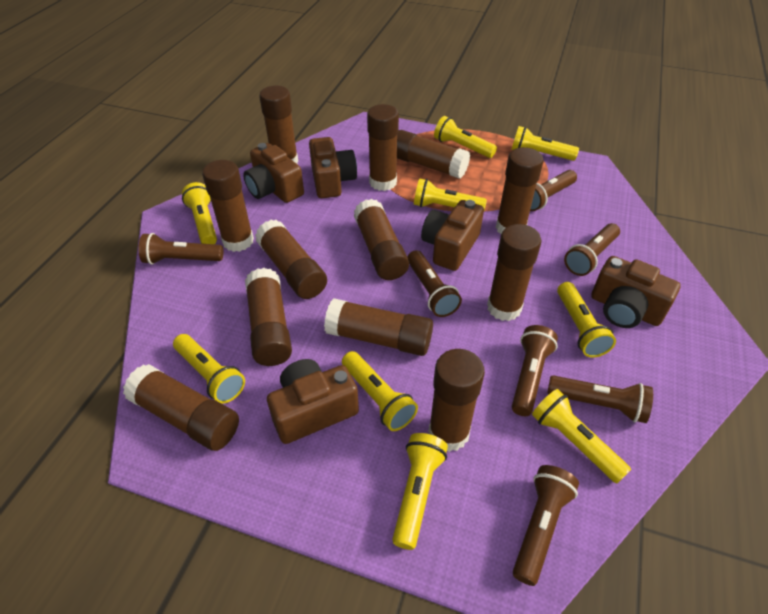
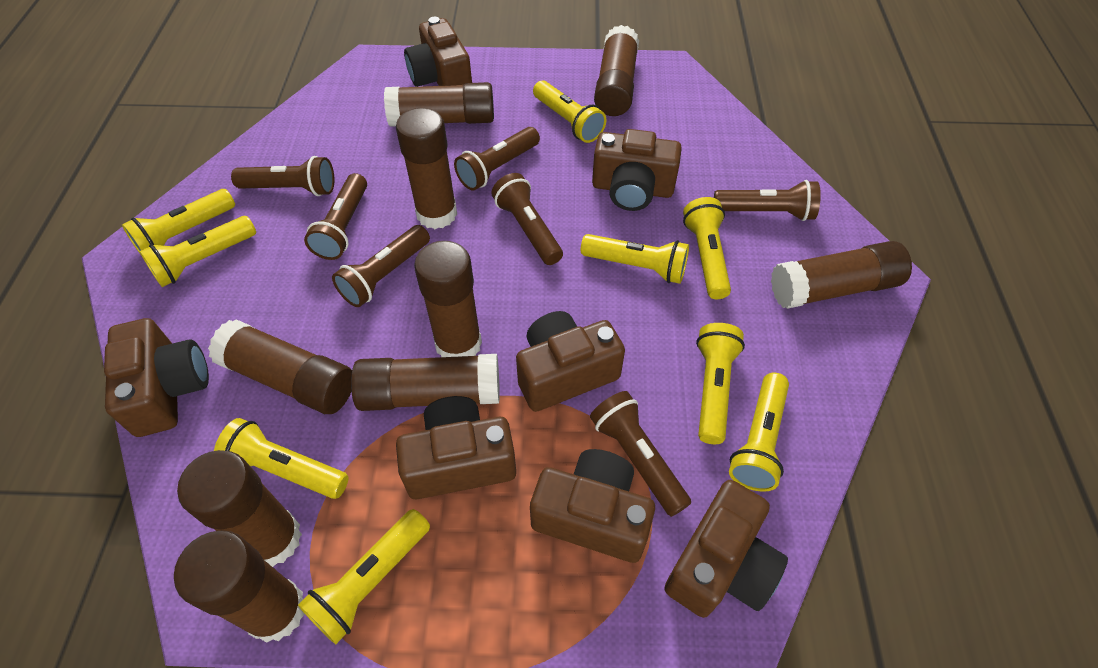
brown camera: 5 -> 7
brown glue stick: 12 -> 9

